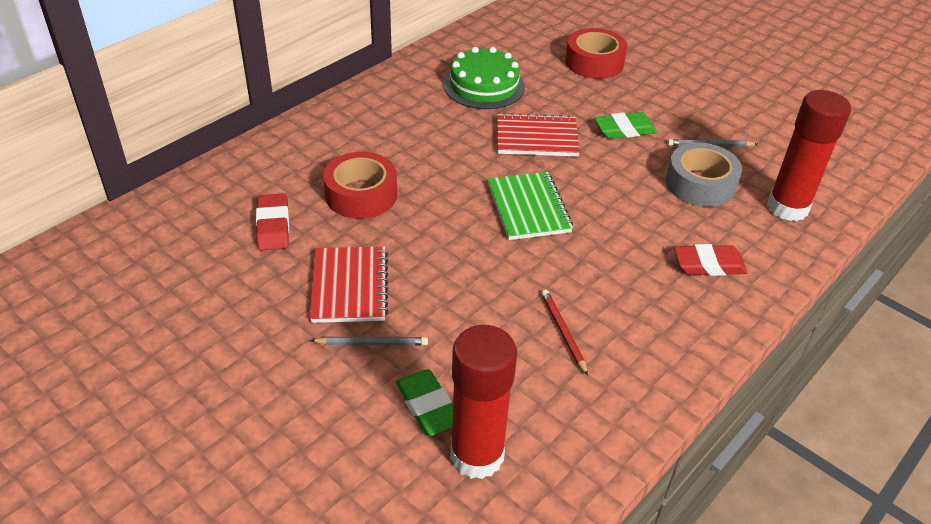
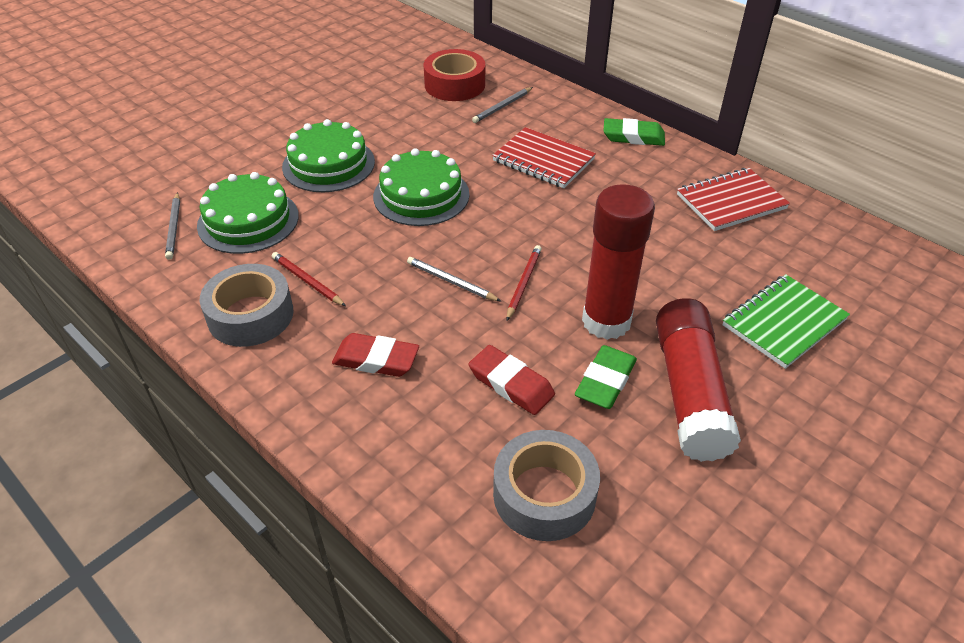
green cake: 1 -> 3
grey pencil: 2 -> 3
grey tape: 1 -> 2
red pencil: 1 -> 2
red tape: 2 -> 1

